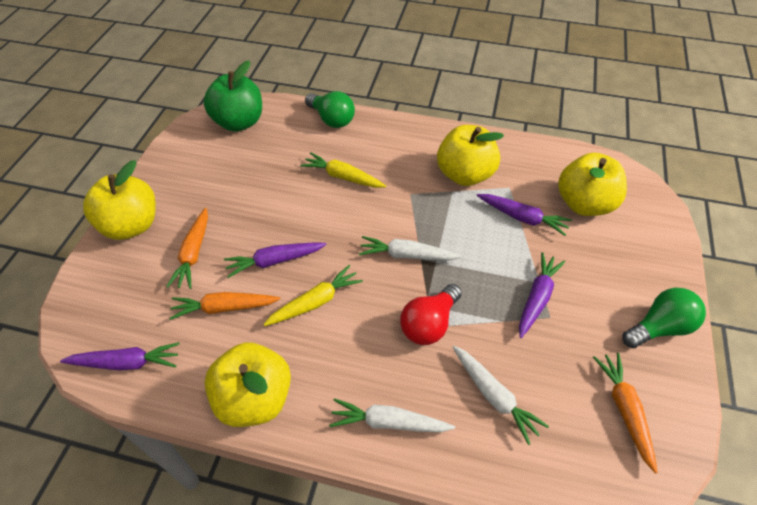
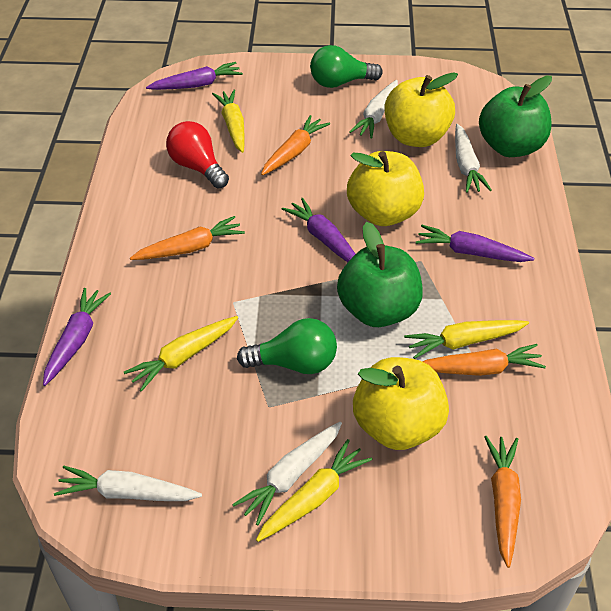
green apple: 1 -> 2
orange carrot: 3 -> 4
white carrot: 3 -> 4
yellow apple: 4 -> 3
yellow carrot: 2 -> 4

